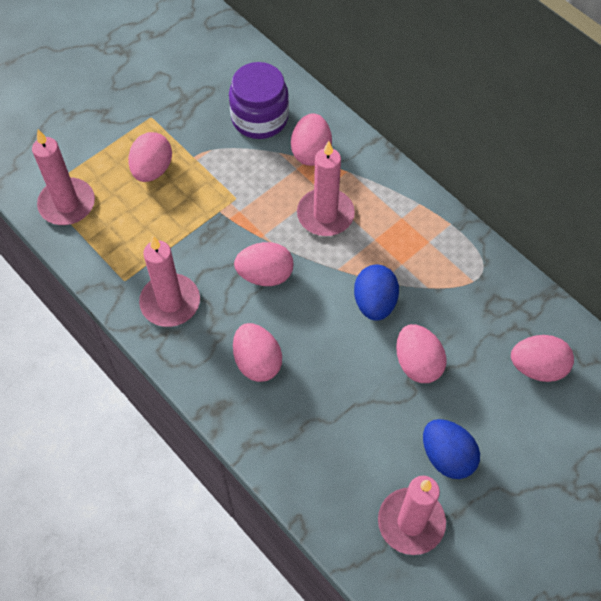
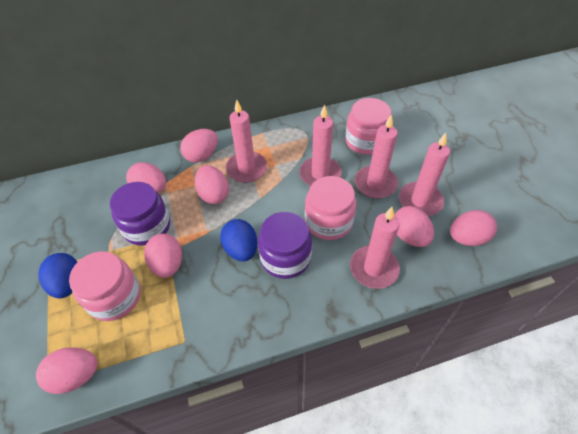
pink candle: 4 -> 5
pink egg: 6 -> 7
pink jar: 0 -> 3
purple jar: 1 -> 2

